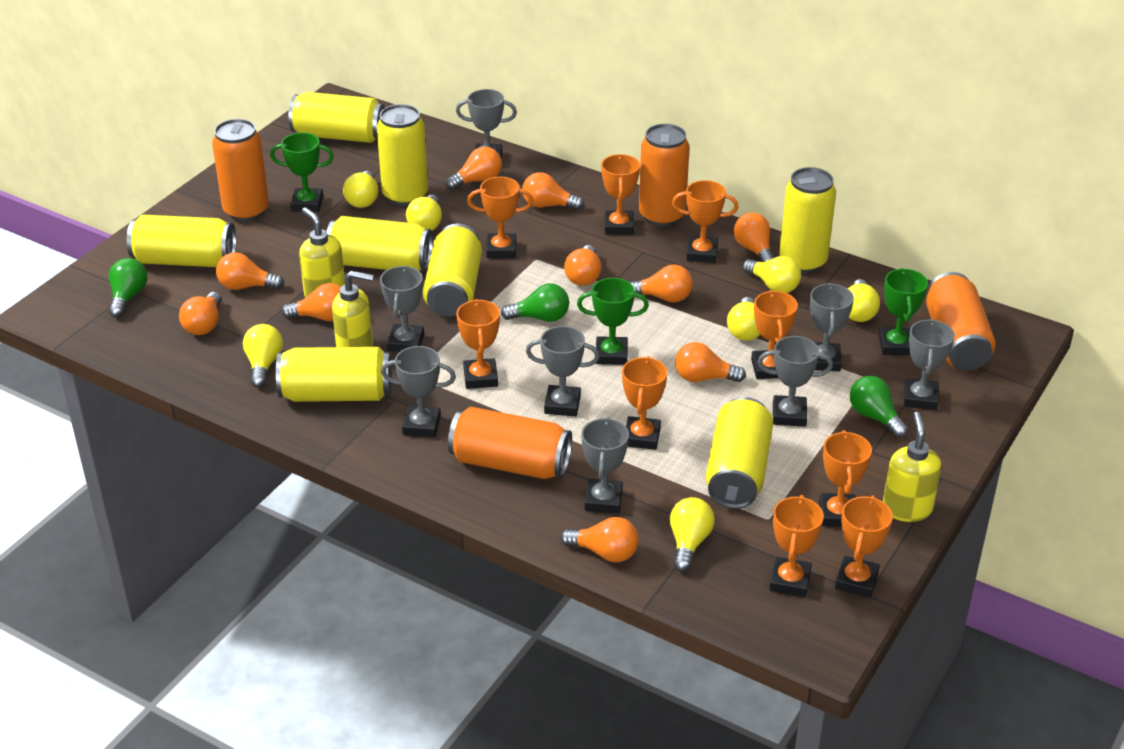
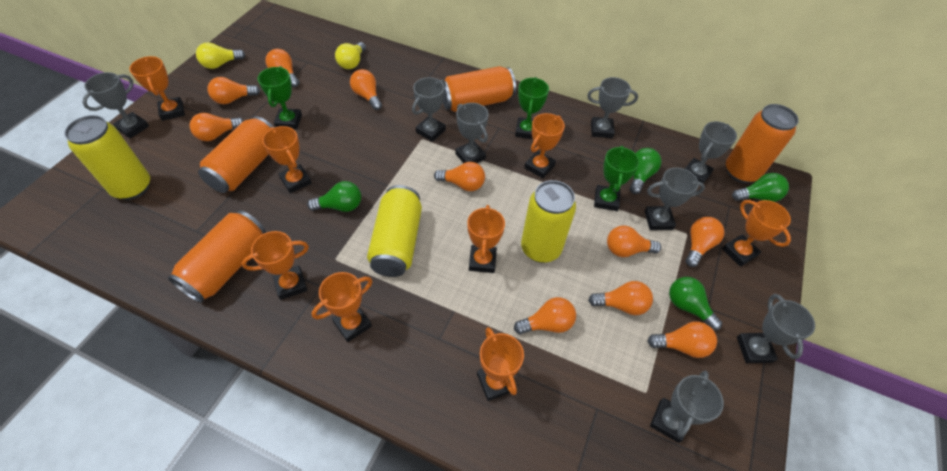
green light bulb: 3 -> 4
orange trophy: 9 -> 8
yellow can: 8 -> 3
yellow light bulb: 7 -> 2
yellow soap dispenser: 3 -> 0

